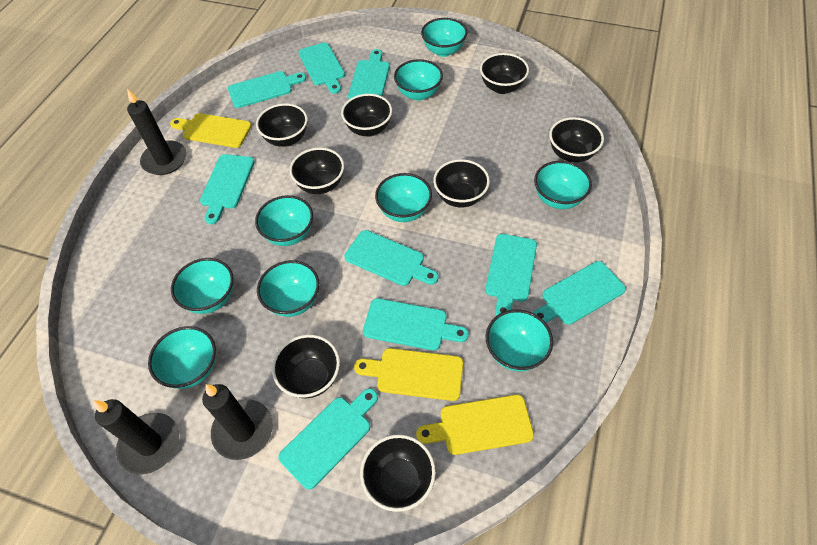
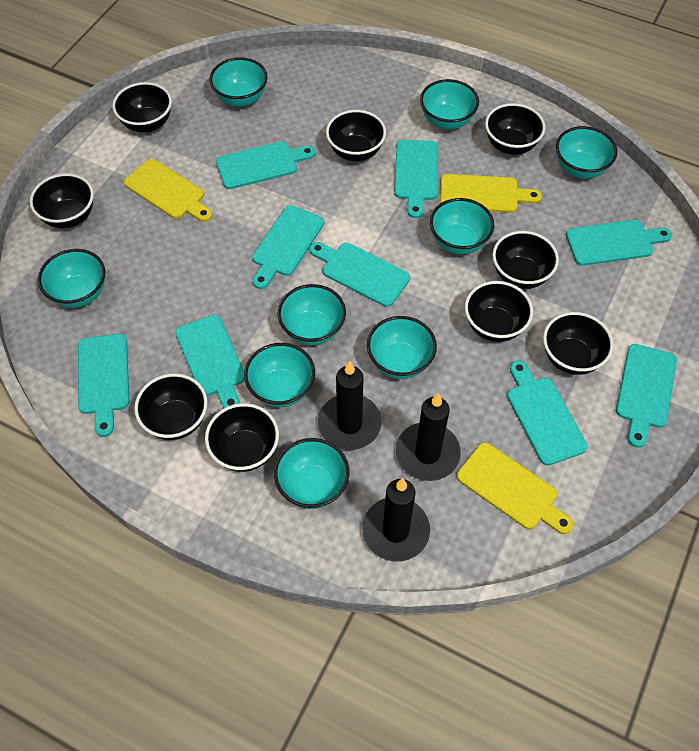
black bowl: 8 -> 9

